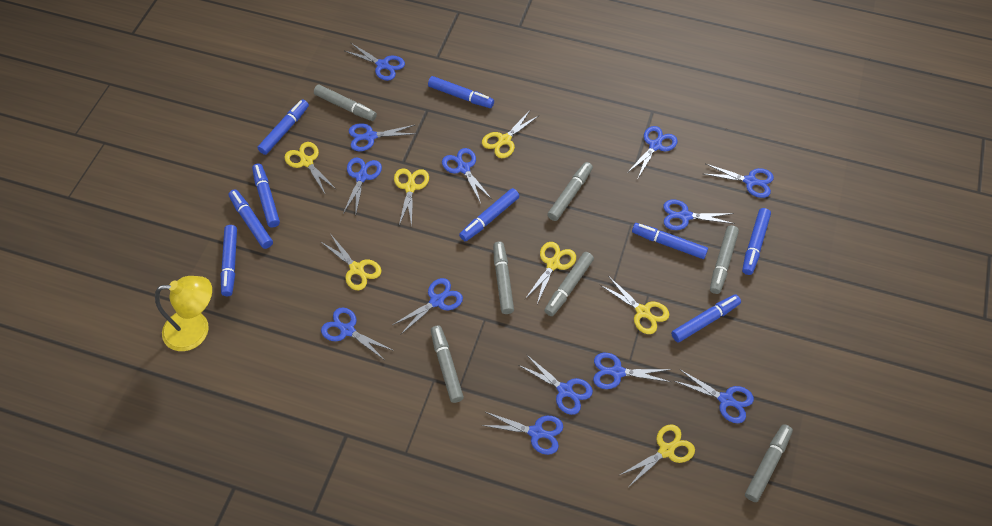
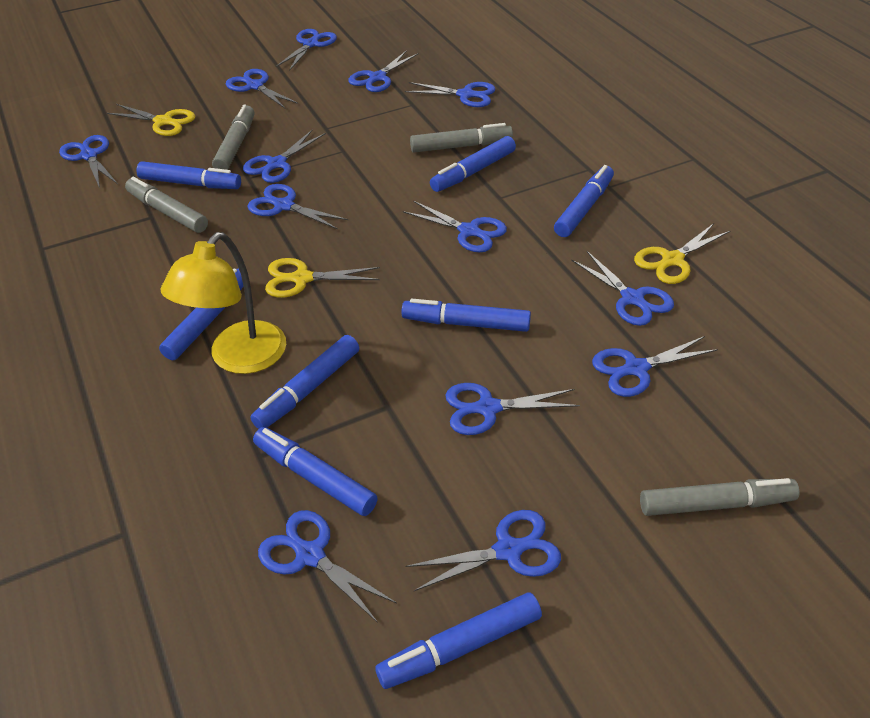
blue marker: 9 -> 8
grey marker: 7 -> 4
yellow scissors: 7 -> 3

